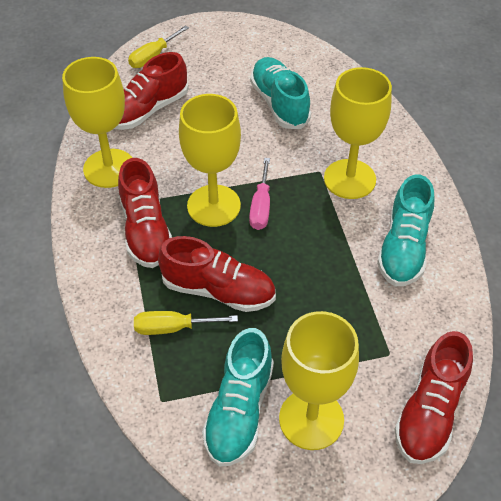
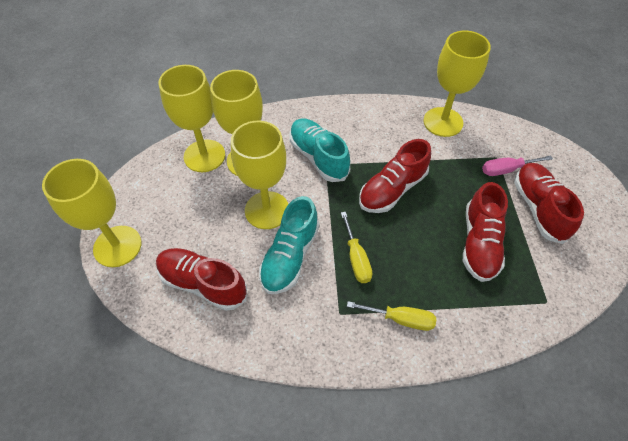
turquoise shoe: 3 -> 2
yellow goblet: 4 -> 5

